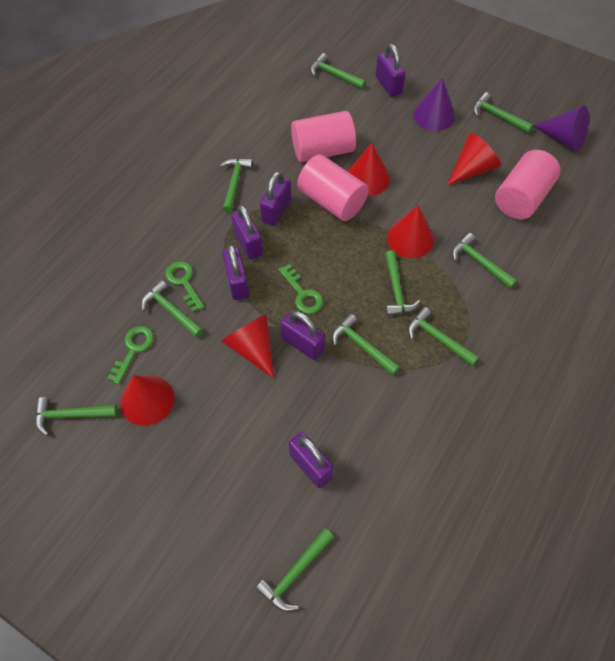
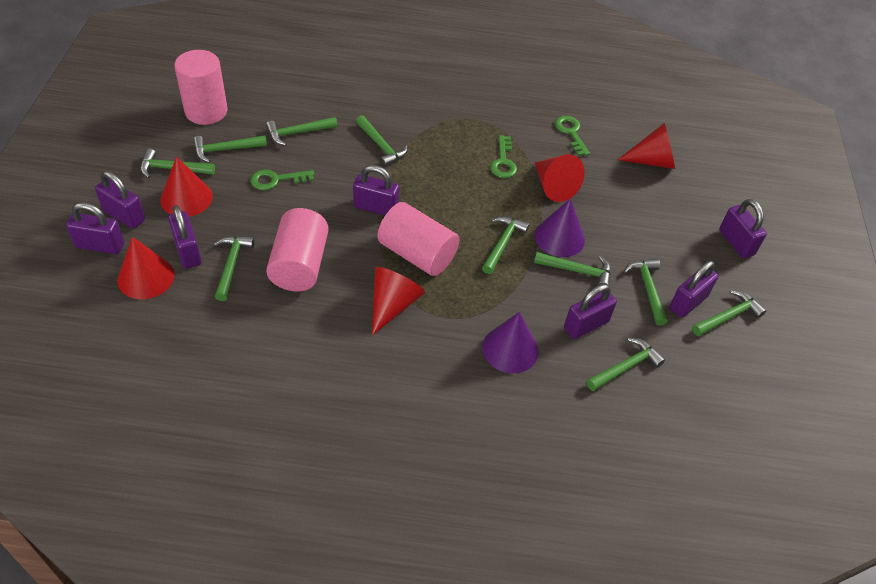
purple padlock: 6 -> 7

